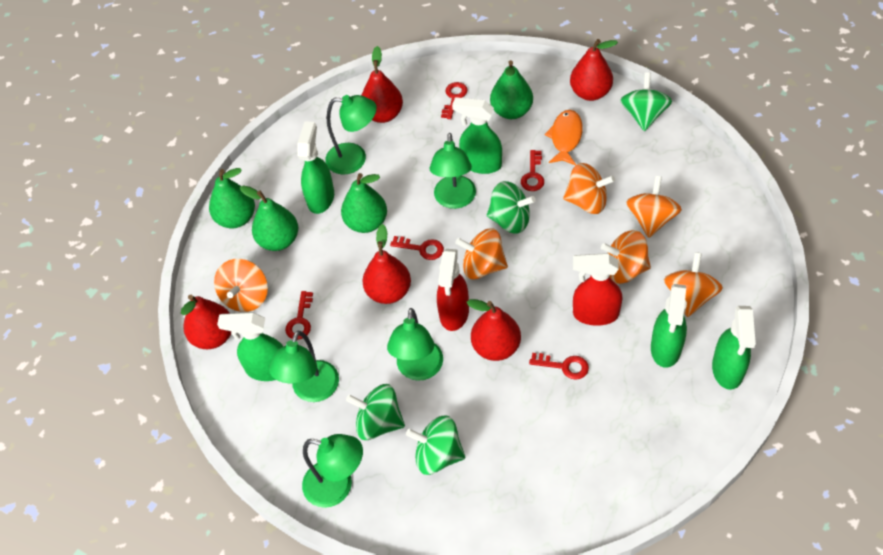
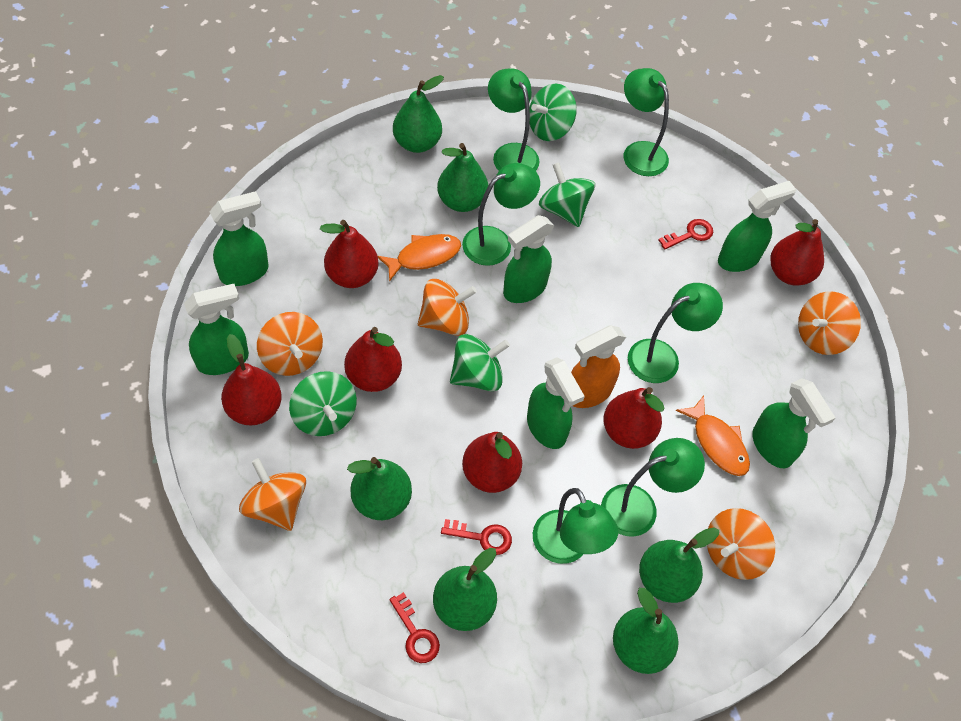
green lamp: 5 -> 6
green pear: 4 -> 6
green spray bottle: 5 -> 6
orange fish: 1 -> 2
orange spinning top: 6 -> 5
orange spray bottle: 0 -> 1
red key: 5 -> 3
red pear: 5 -> 6
red spray bottle: 2 -> 0

